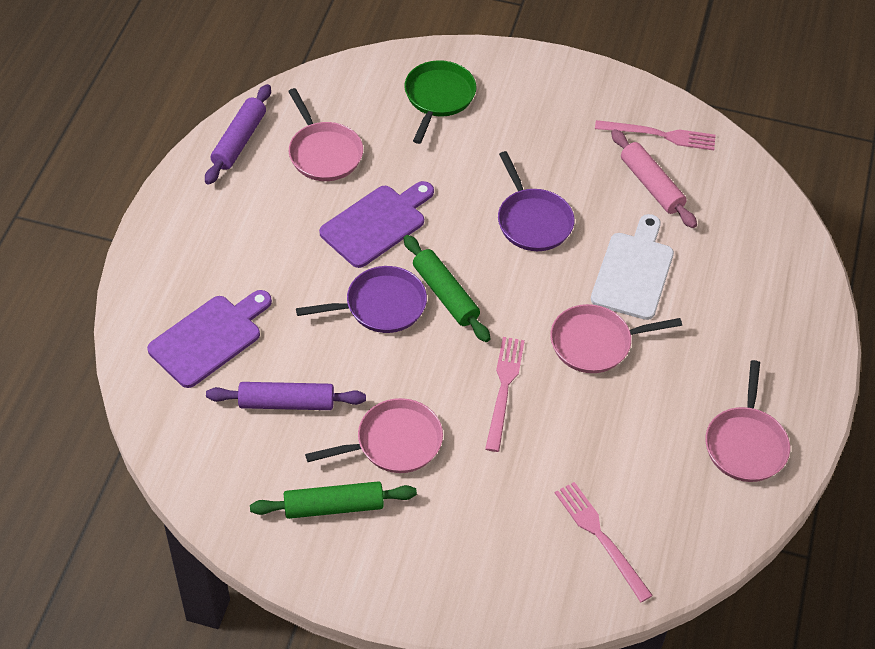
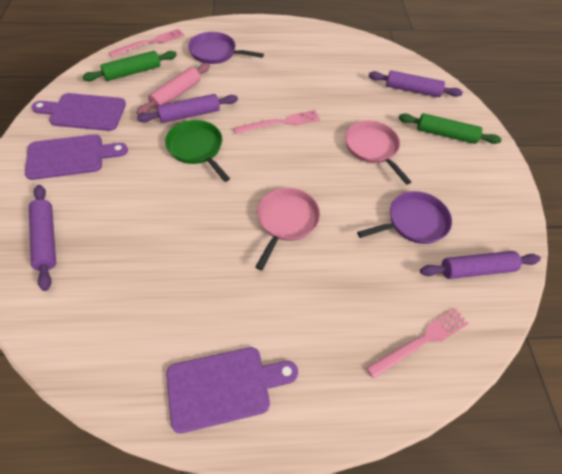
pink pan: 4 -> 2
purple cutting board: 2 -> 3
purple rolling pin: 2 -> 4
white cutting board: 1 -> 0

